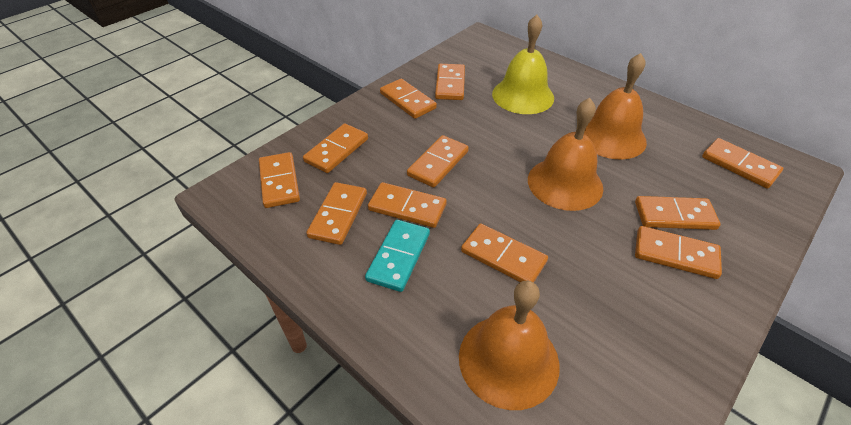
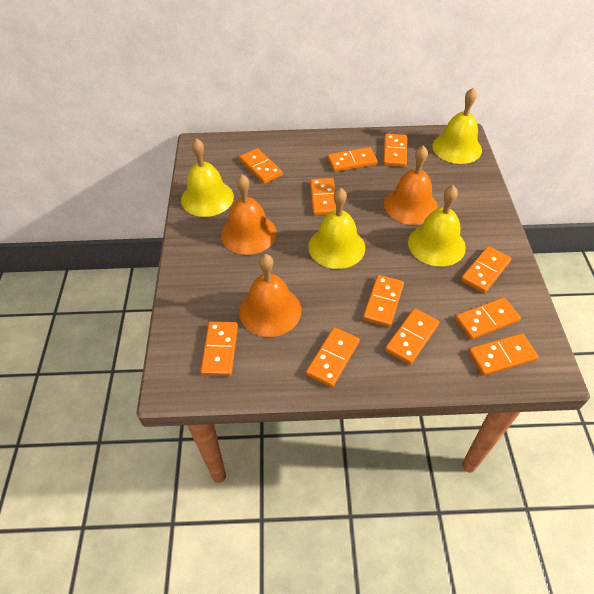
turquoise domino: 1 -> 0
yellow bell: 1 -> 4

